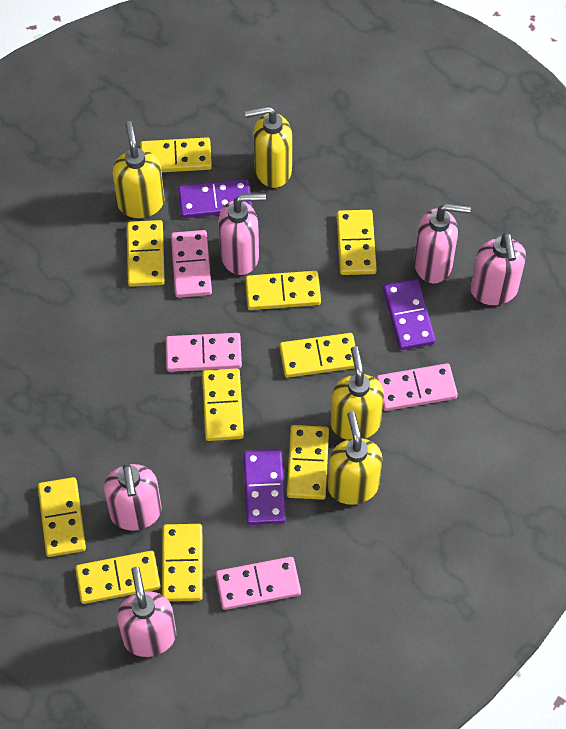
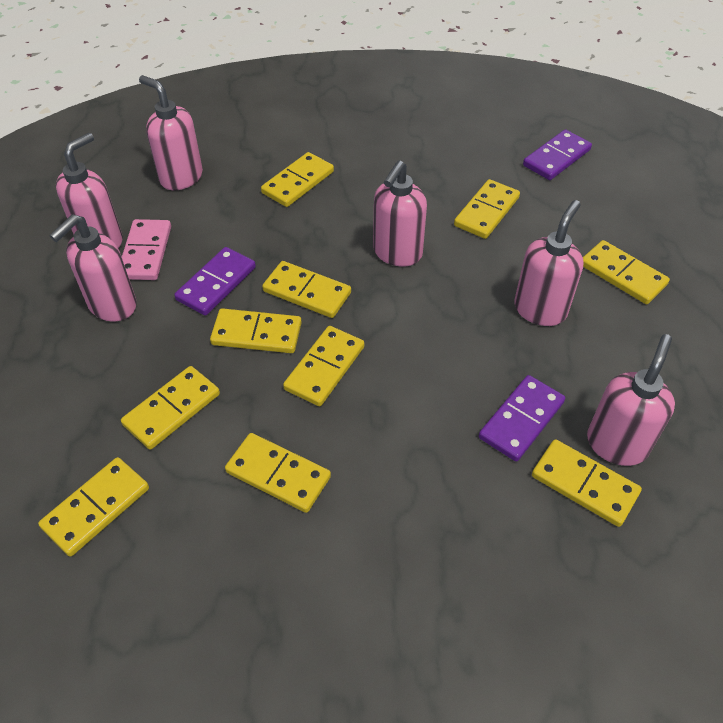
pink domino: 4 -> 1
pink soap dispenser: 5 -> 6
yellow soap dispenser: 4 -> 0

